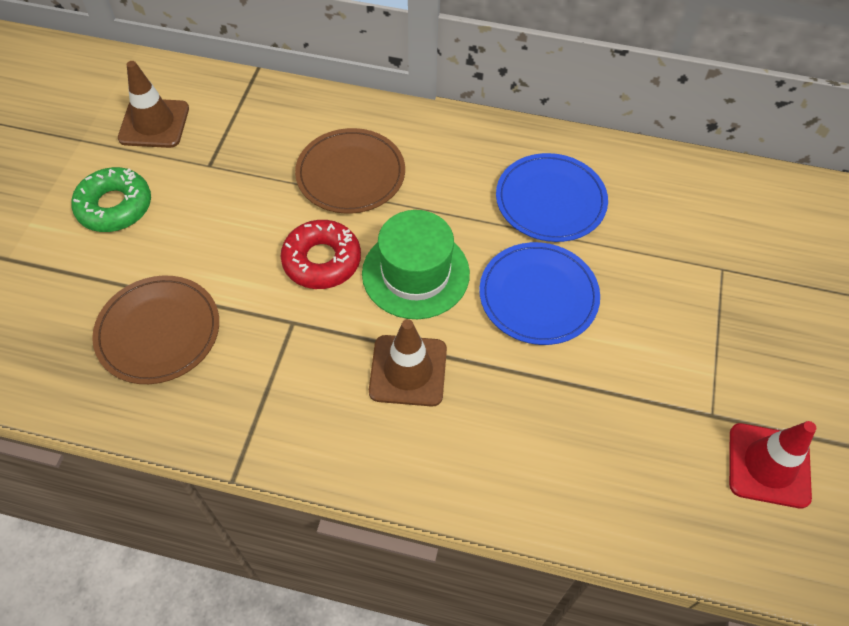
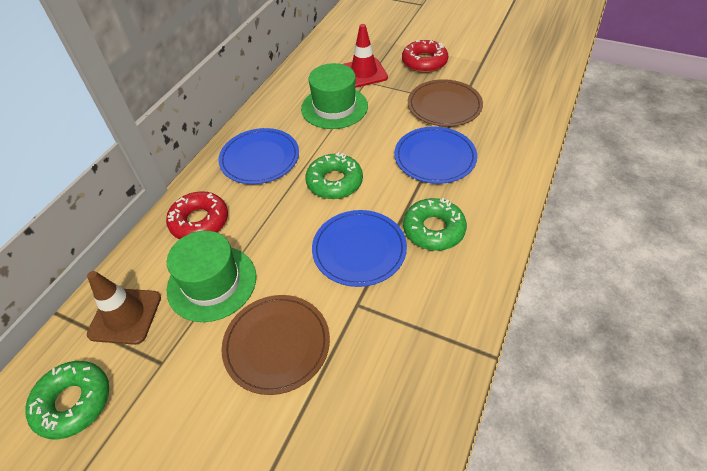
blue plate: 2 -> 3
brown traffic cone: 2 -> 1
green donut: 1 -> 3
green hat: 1 -> 2
red donut: 1 -> 2

